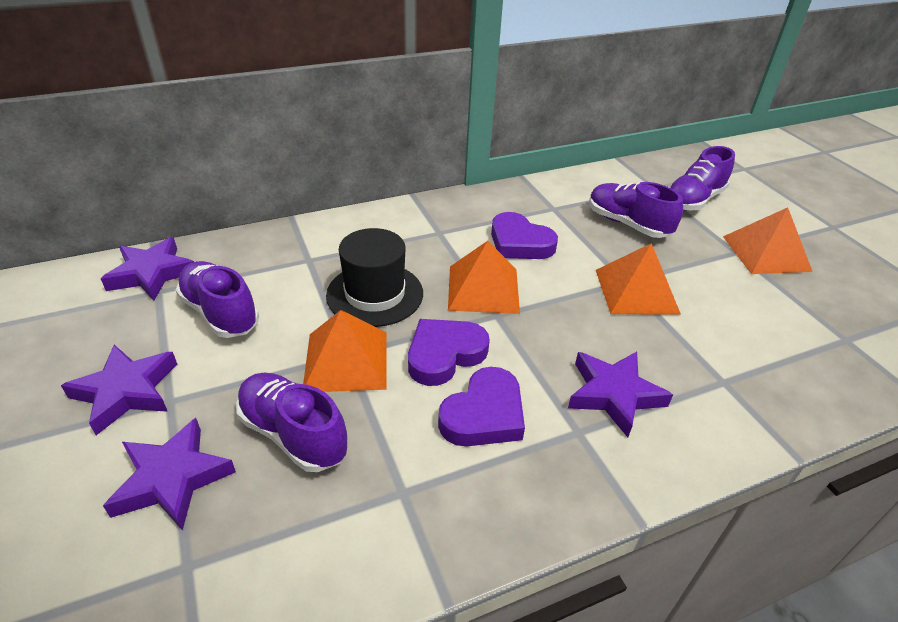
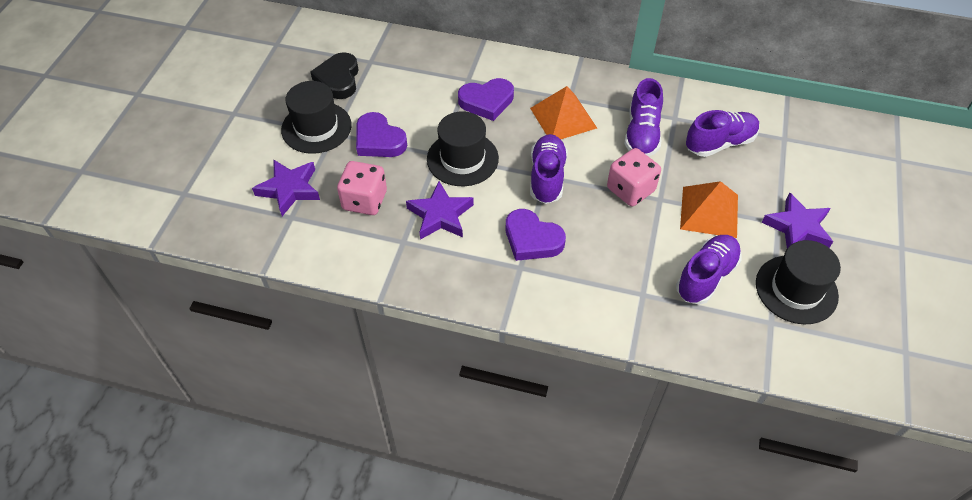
black hat: 1 -> 3
black heart: 0 -> 1
orange pyramid: 4 -> 2
pink dice: 0 -> 2
purple star: 4 -> 3

